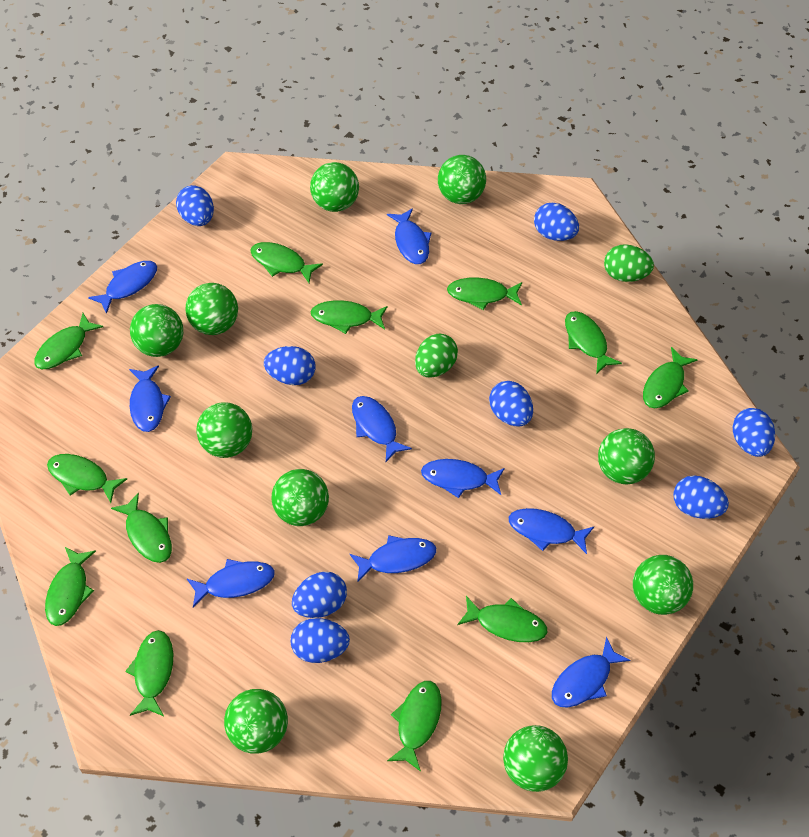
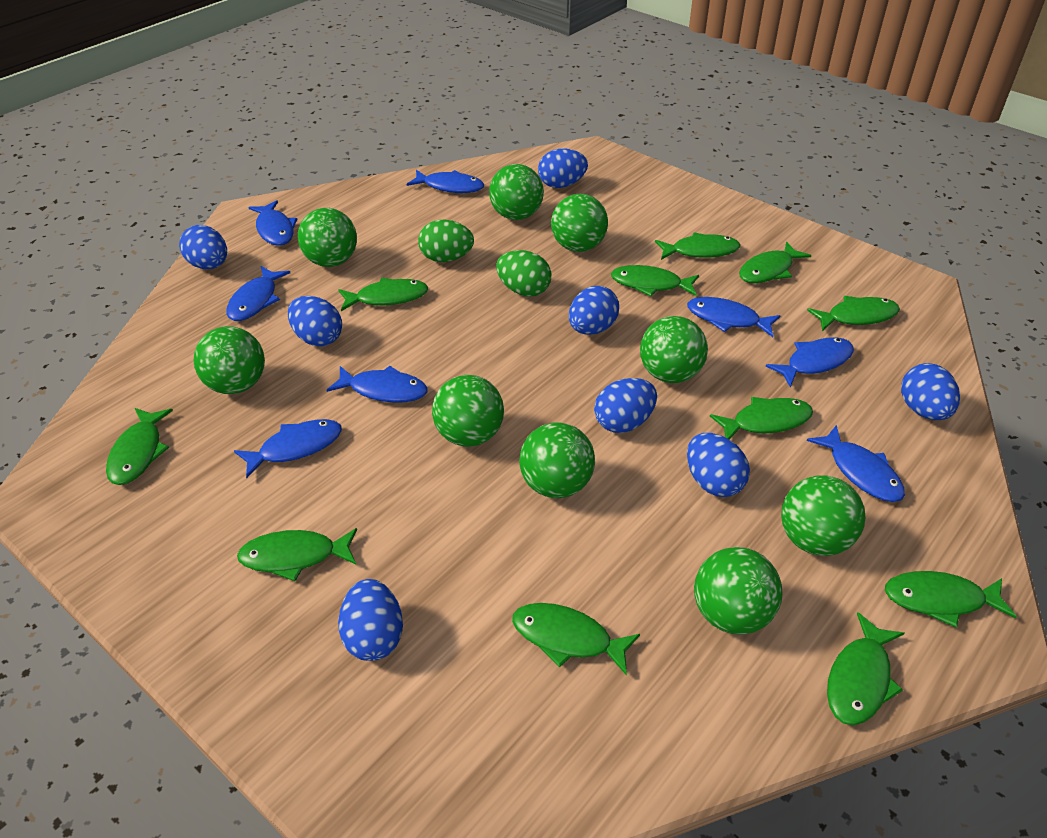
blue fish: 9 -> 8
green ball: 10 -> 9
green fish: 12 -> 11

